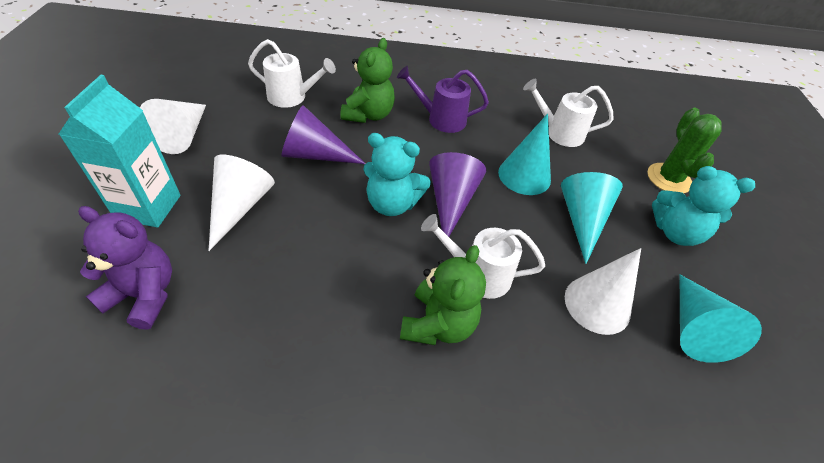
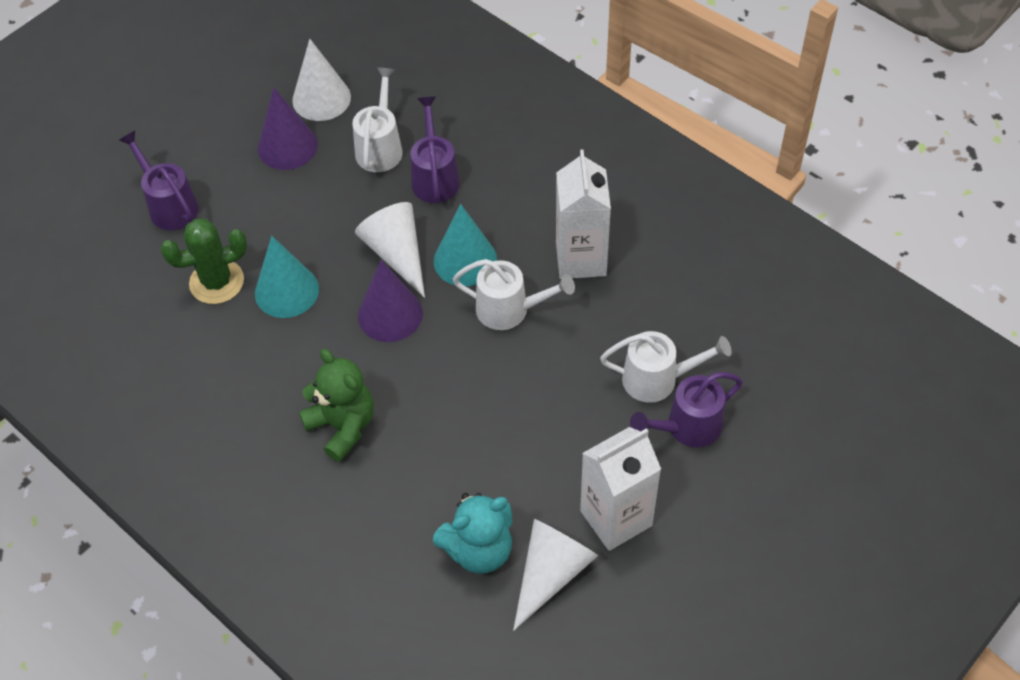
green teddy bear: 2 -> 1
purple teddy bear: 1 -> 0
purple watering can: 1 -> 3
turquoise carton: 1 -> 0
turquoise cone: 3 -> 2
turquoise teddy bear: 2 -> 1
white carton: 0 -> 2

